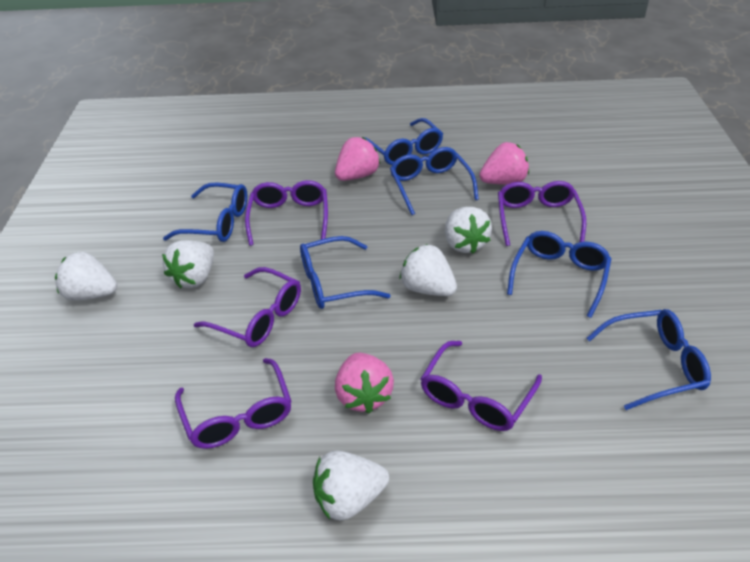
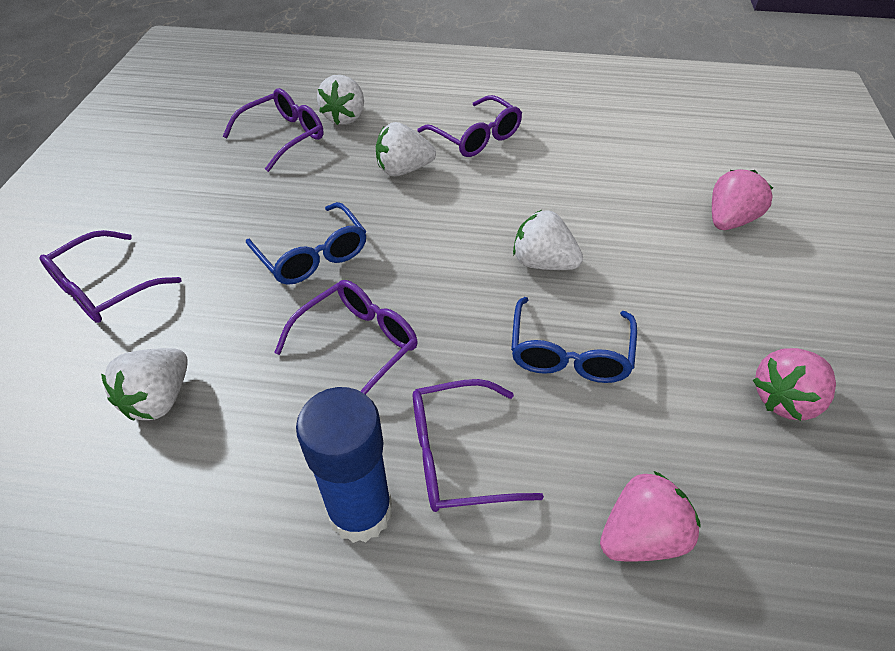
blue glasses: 6 -> 2
blue glue stick: 0 -> 1
white strawberry: 5 -> 4

